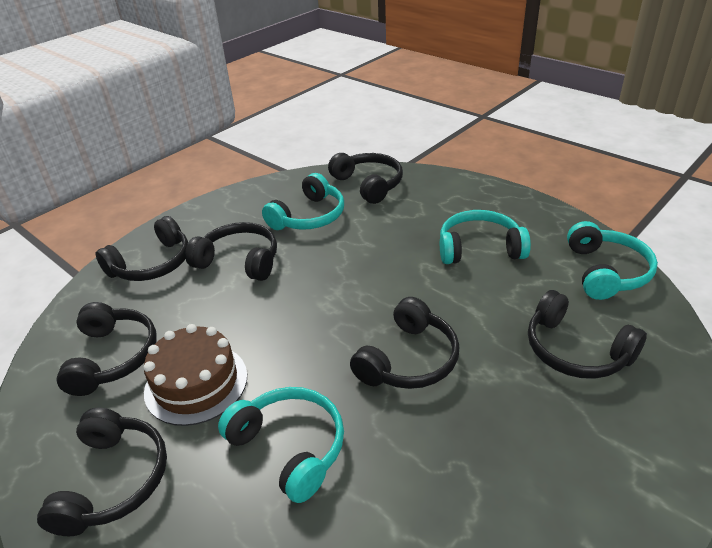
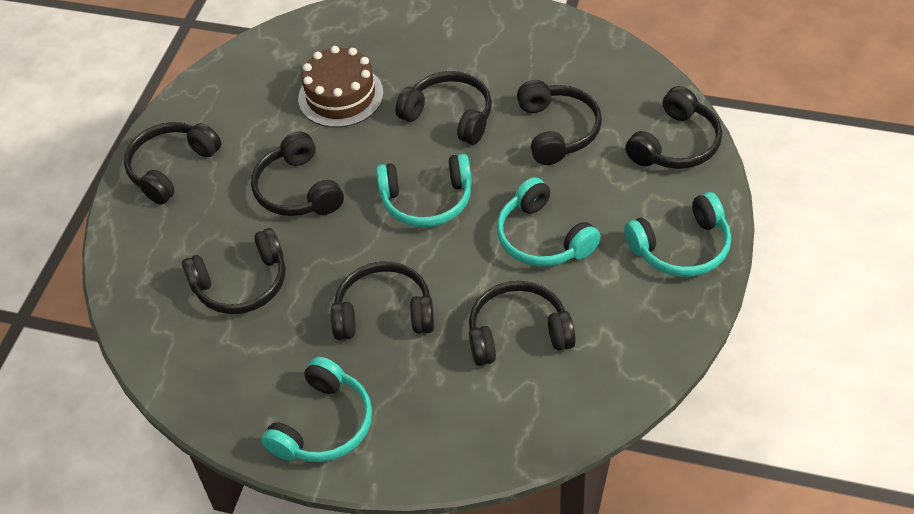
black headphones: 7 -> 8

